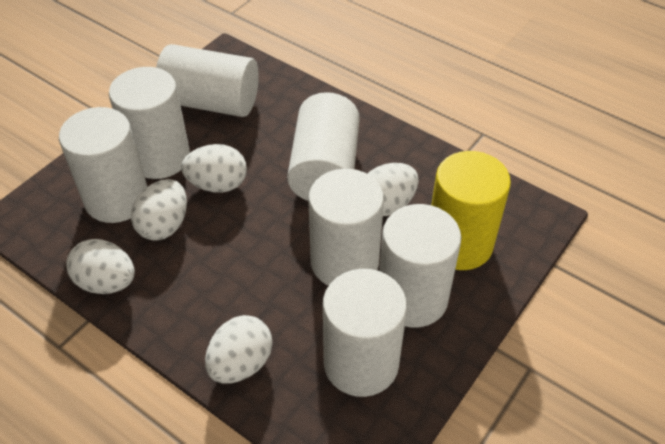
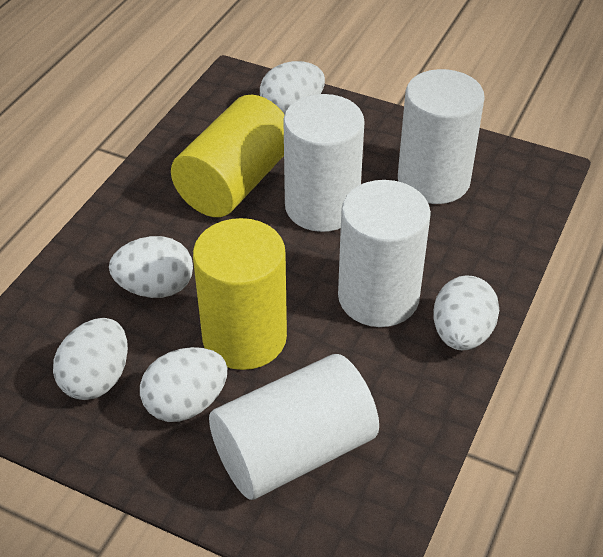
white cylinder: 7 -> 4
yellow cylinder: 1 -> 2

